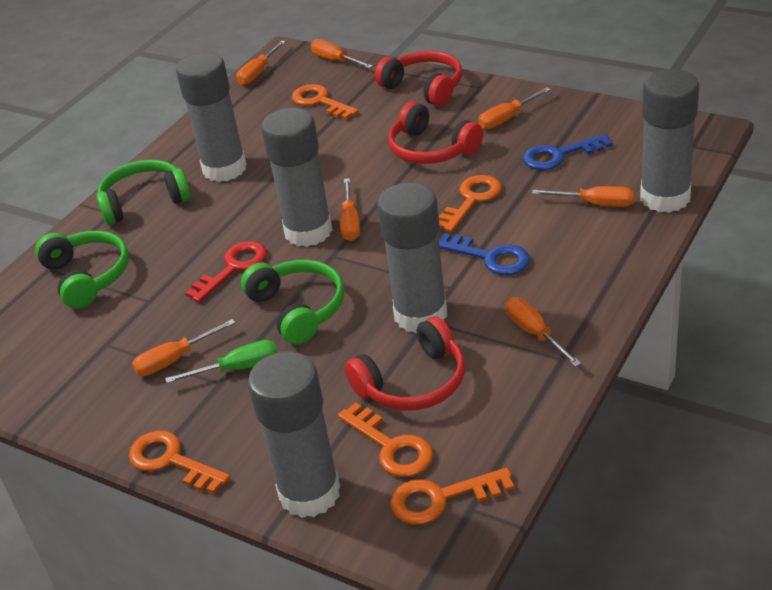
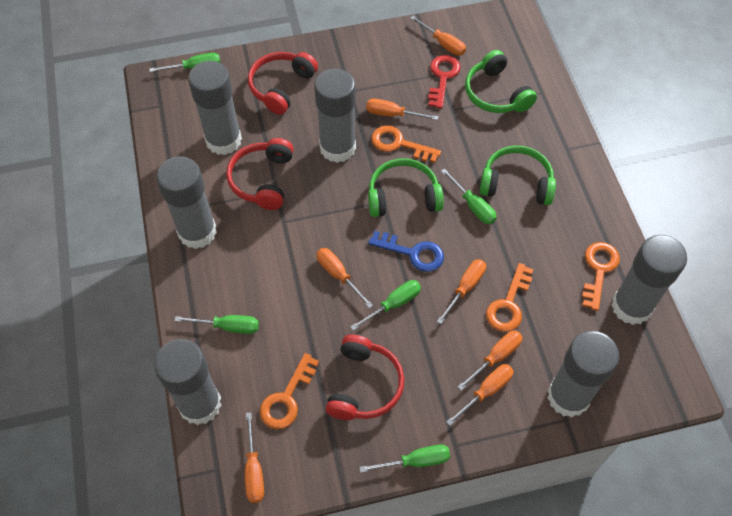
blue key: 2 -> 1
green screwdriver: 1 -> 5
grey glue stick: 5 -> 6
orange key: 5 -> 4

